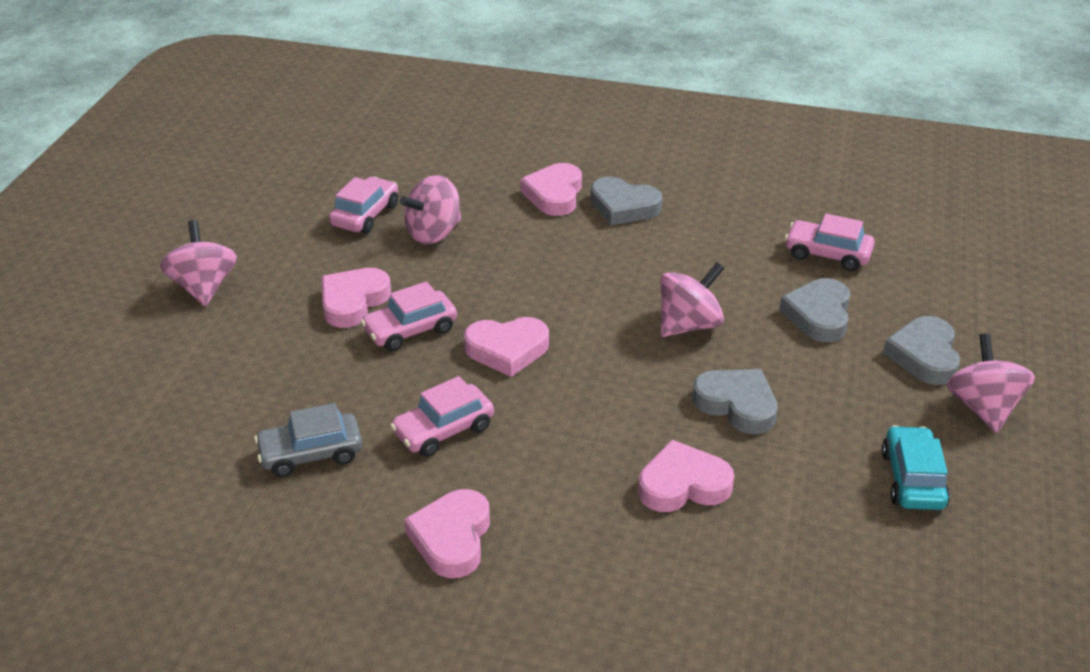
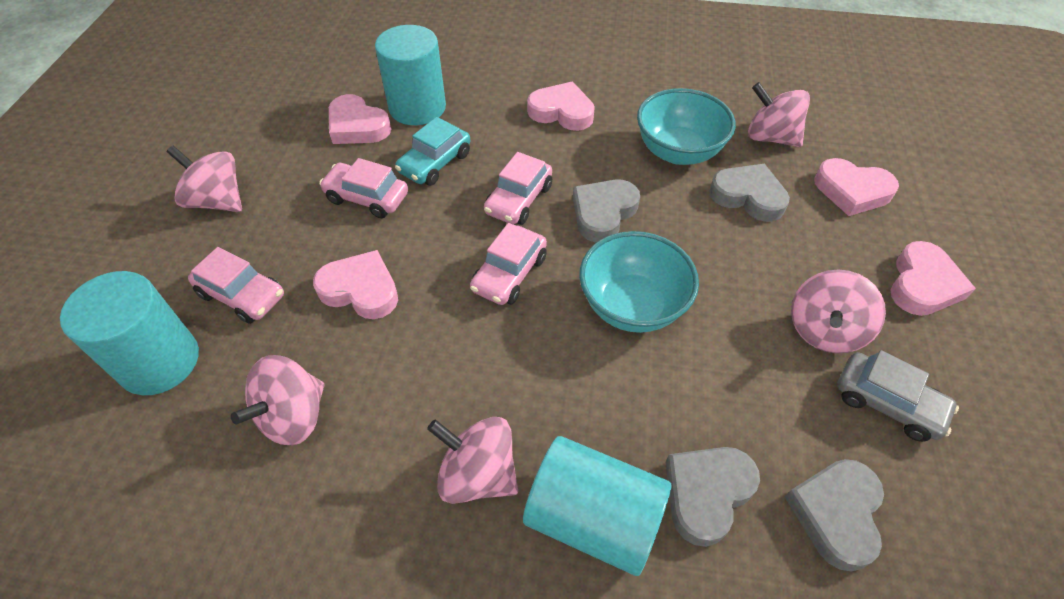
pink spinning top: 4 -> 5
turquoise bowl: 0 -> 2
turquoise cylinder: 0 -> 3

